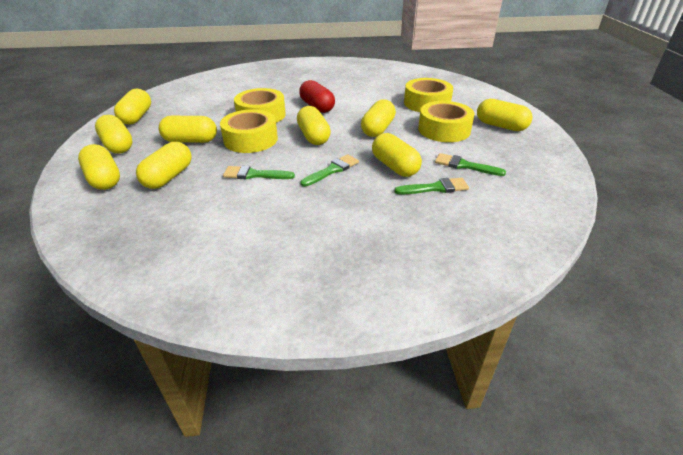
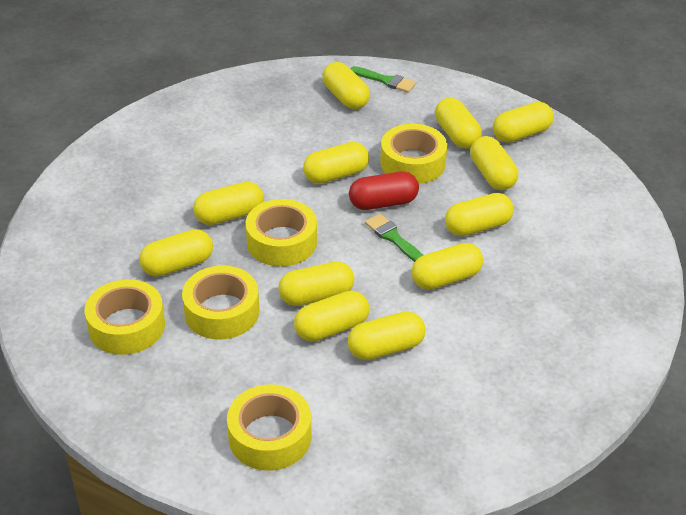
green brush: 4 -> 2
yellow capsule: 9 -> 12
yellow tape: 4 -> 5

